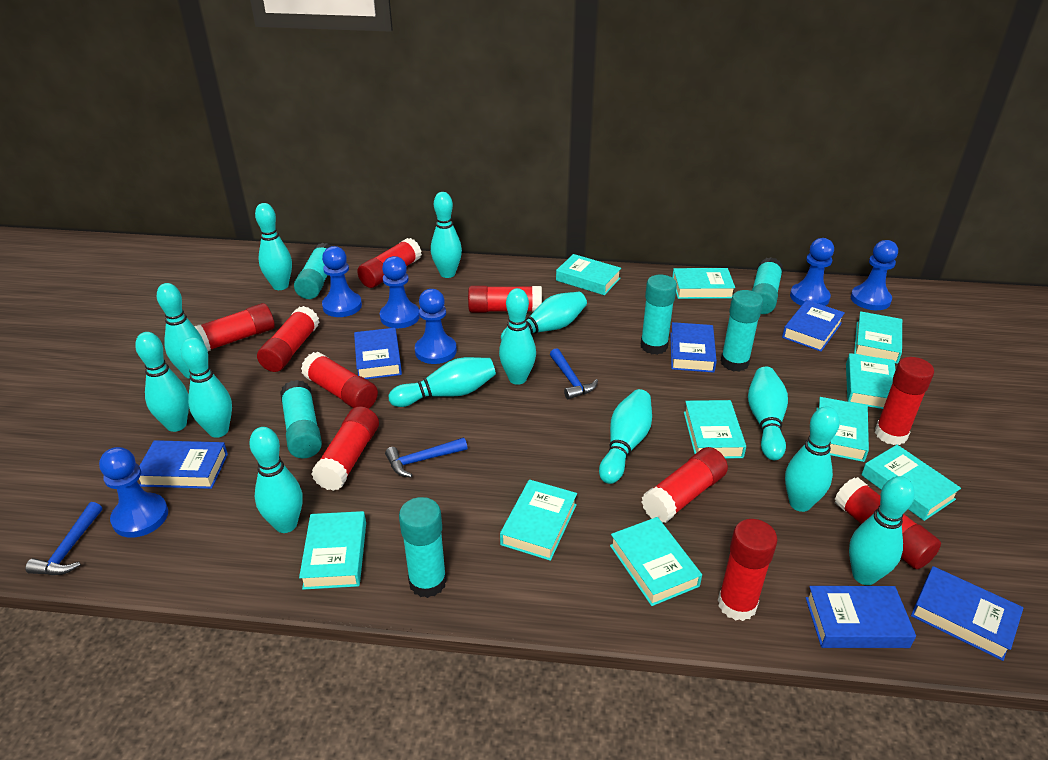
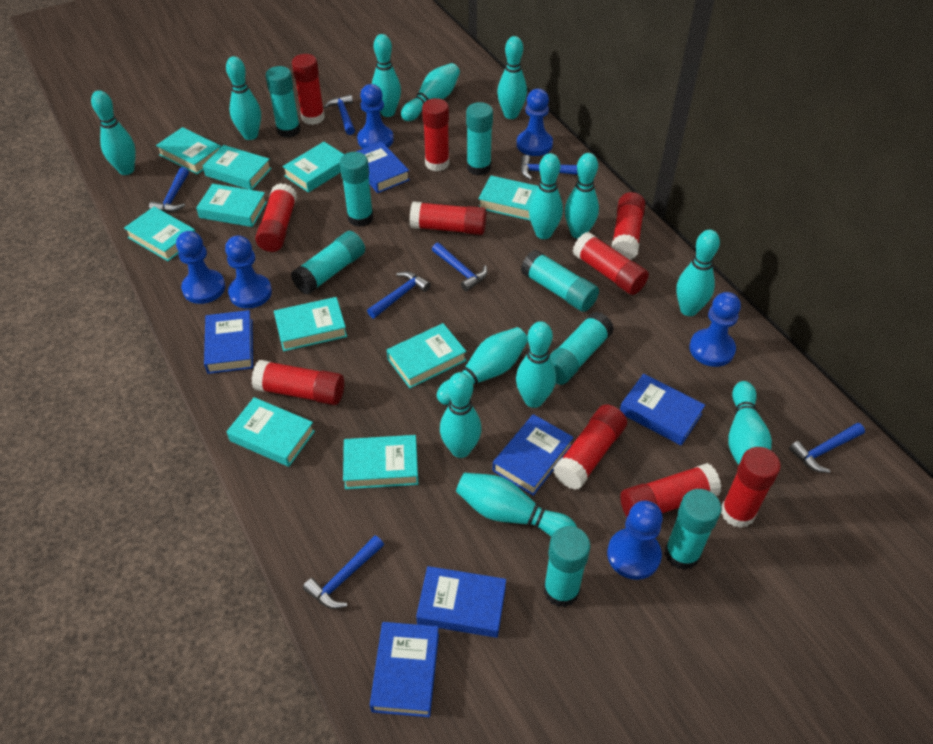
blue hammer: 3 -> 7
turquoise glue stick: 6 -> 8

